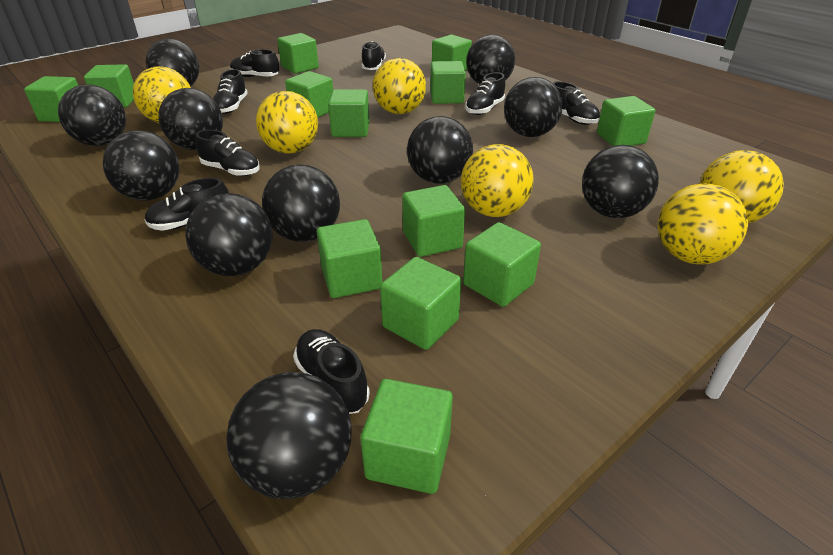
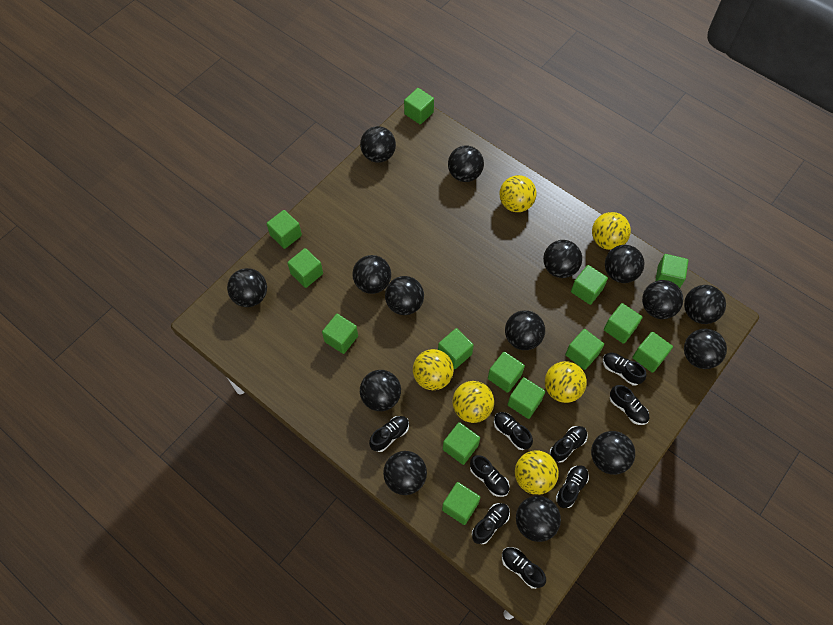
black ball: 11 -> 15
black shoe: 8 -> 9
green cube: 13 -> 14

